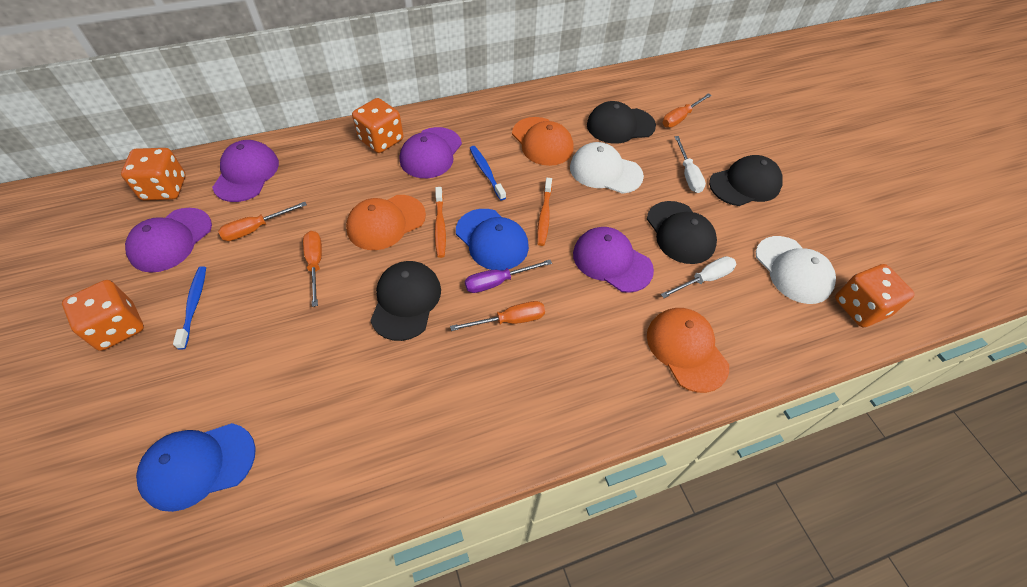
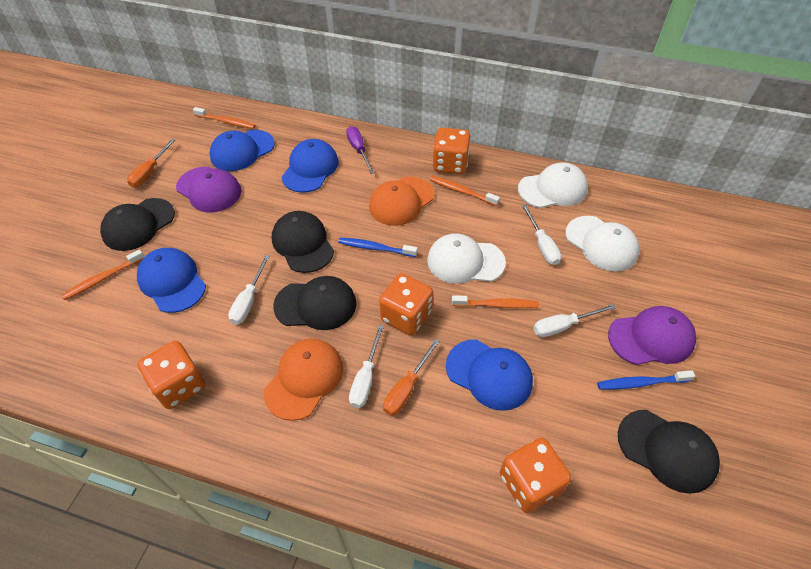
blue cap: 2 -> 4
orange cap: 3 -> 2
orange screwdriver: 4 -> 2
orange toothbrush: 2 -> 4
purple cap: 4 -> 2
white cap: 2 -> 3
white screwdriver: 2 -> 4

